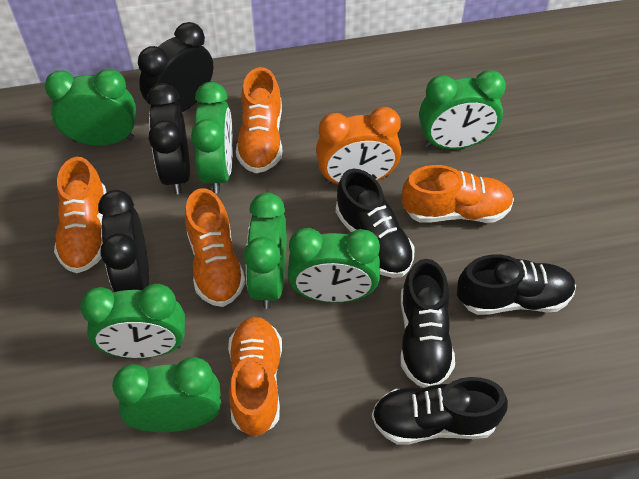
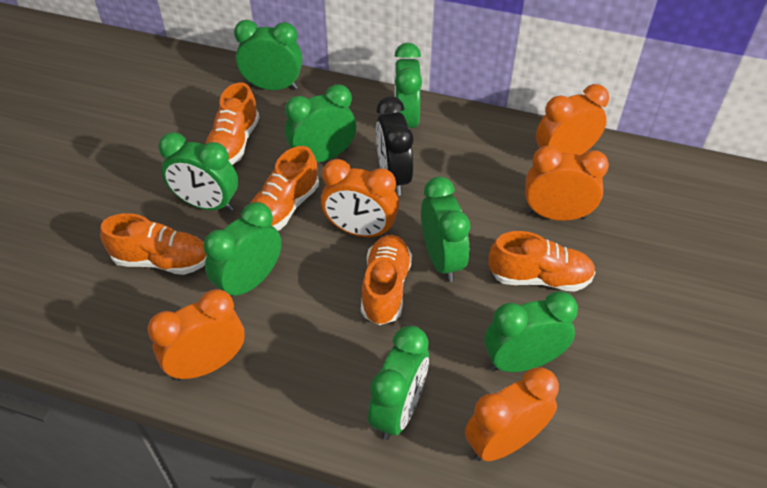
black clock: 3 -> 1
black shoe: 4 -> 0
green clock: 7 -> 8
orange clock: 1 -> 5

